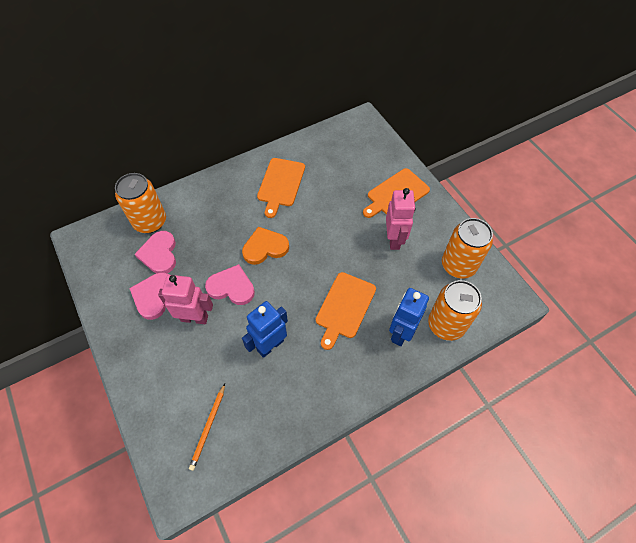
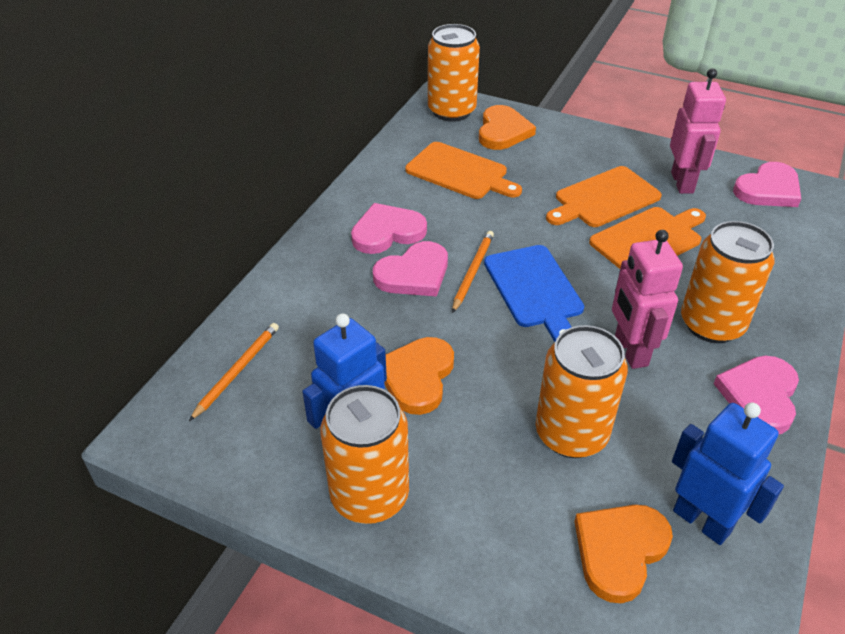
blue cutting board: 0 -> 1
orange can: 3 -> 4
orange heart: 1 -> 3
orange pencil: 1 -> 2
pink heart: 3 -> 4

